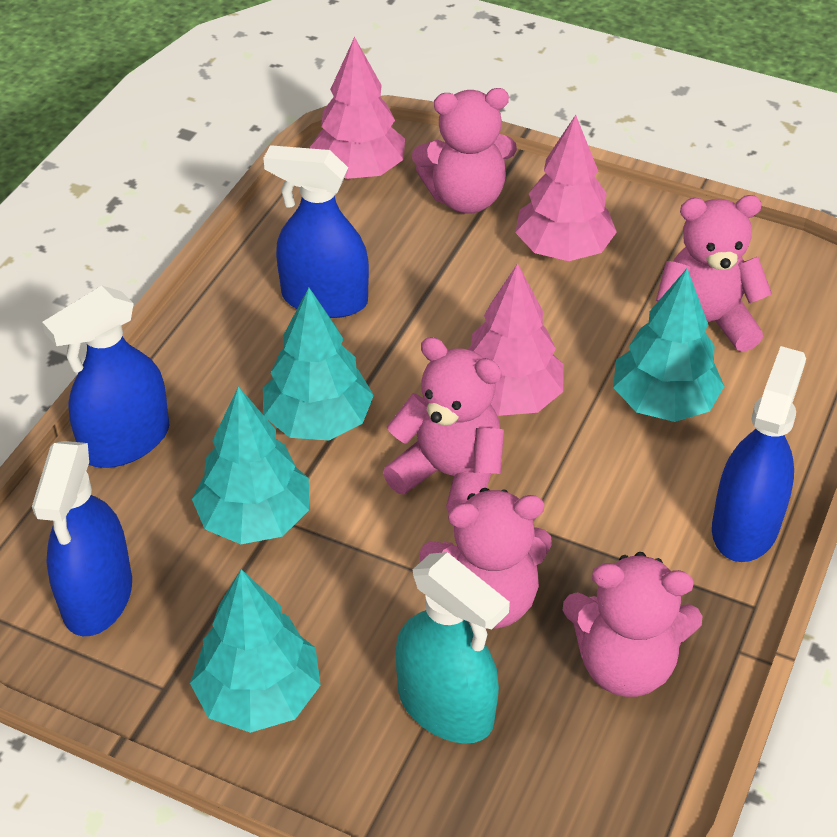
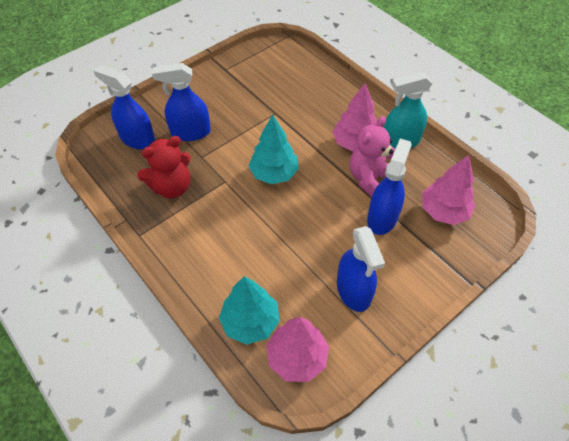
pink teddy bear: 5 -> 1
red teddy bear: 0 -> 1
turquoise tree: 4 -> 2

